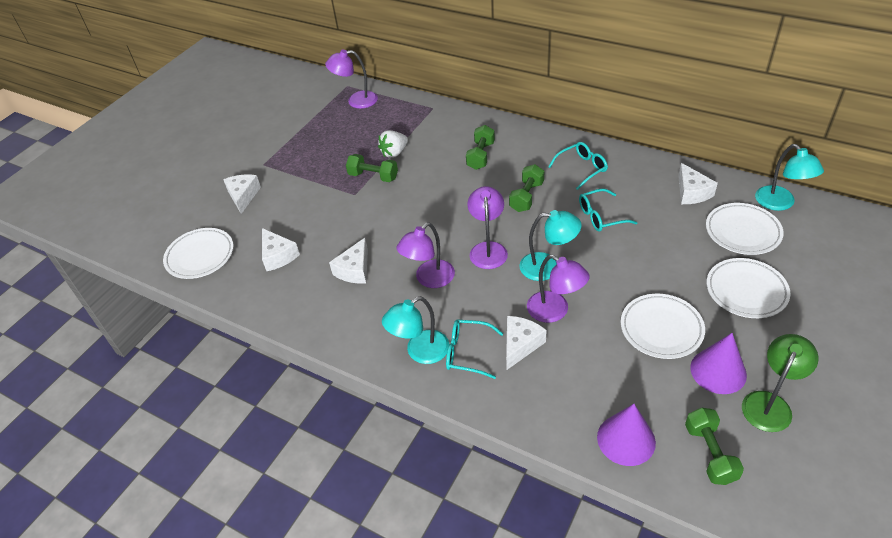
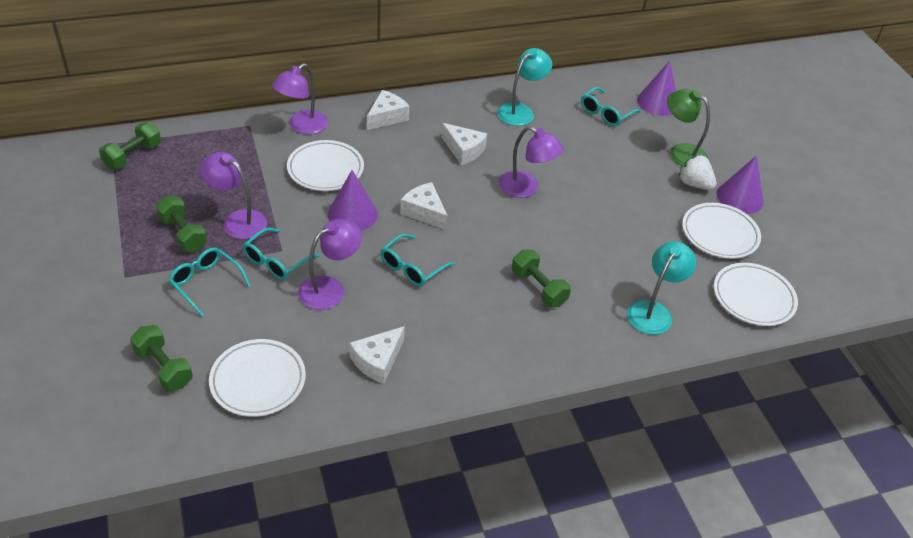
purple cone: 2 -> 3
turquoise glasses: 3 -> 4
turquoise lamp: 3 -> 2
white cheese: 5 -> 4

